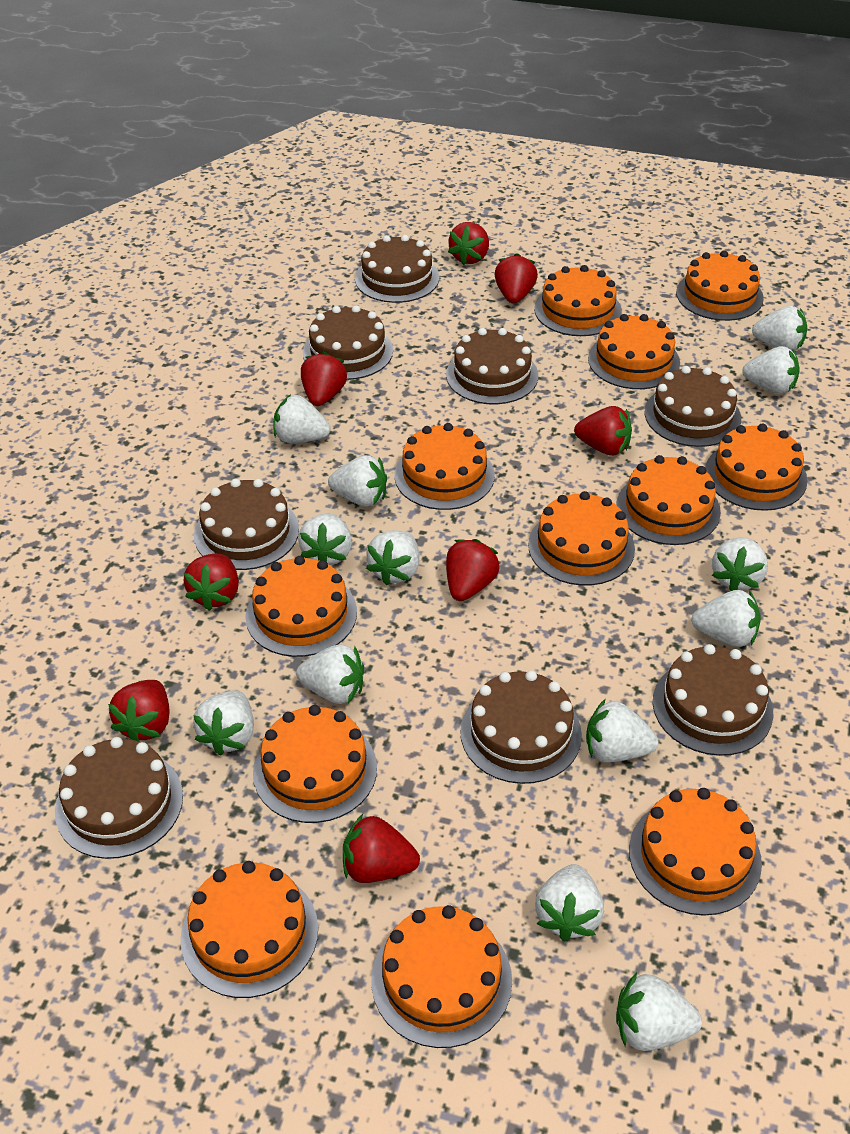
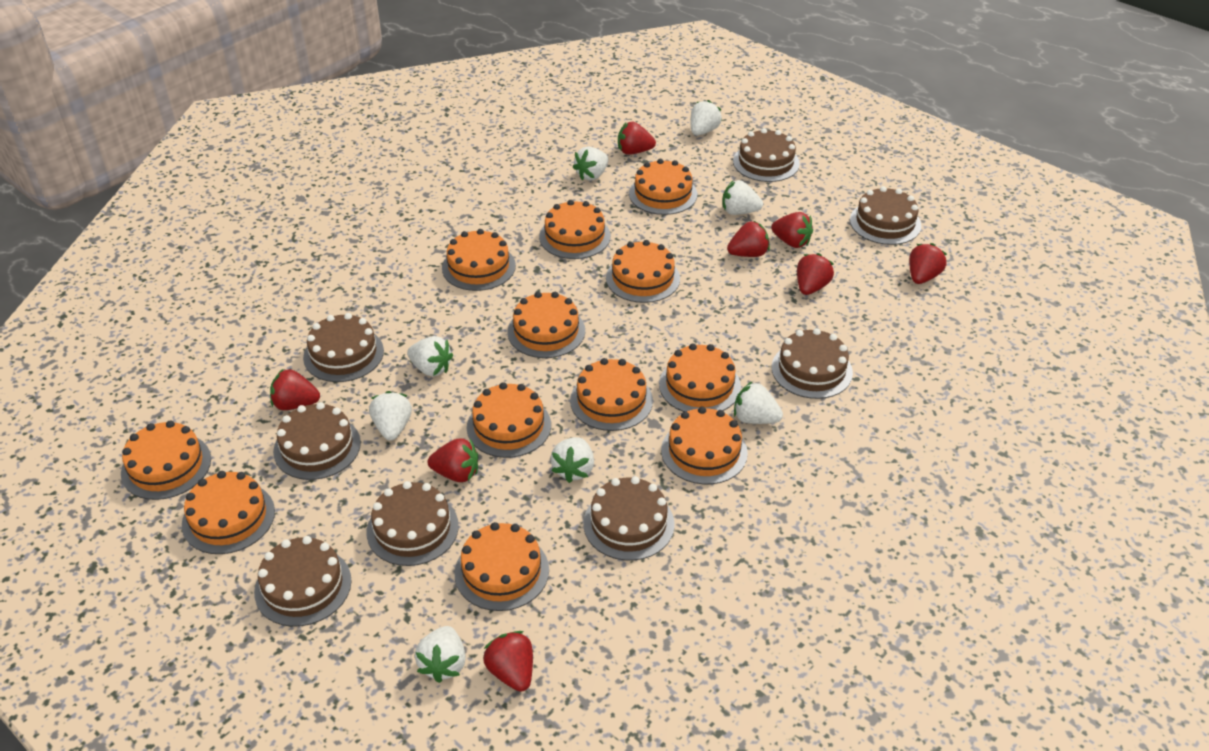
white strawberry: 13 -> 8

